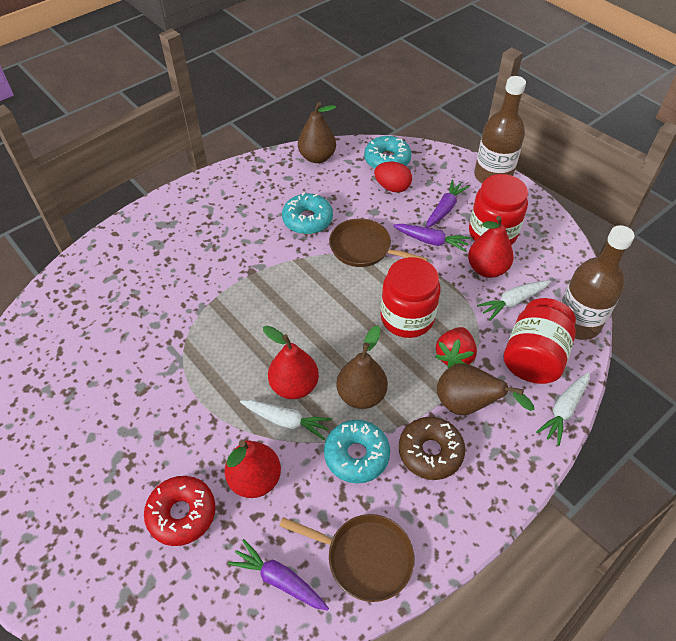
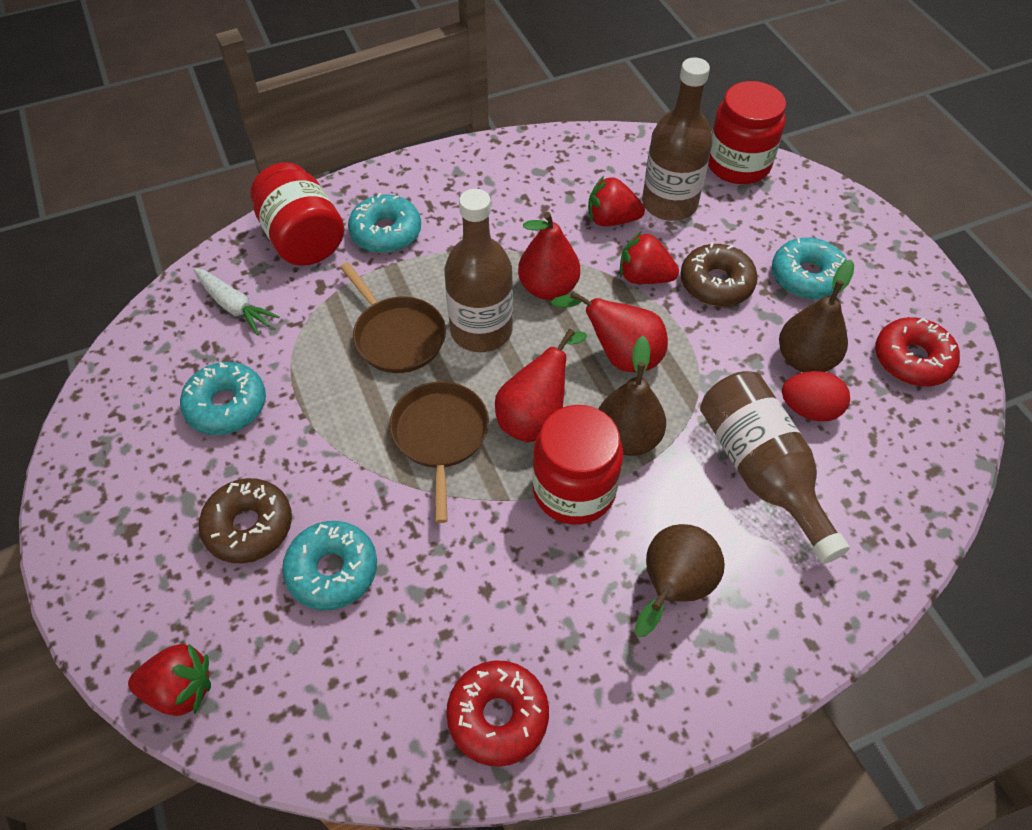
brown bottle: 2 -> 3
brown donut: 1 -> 2
purple carrot: 3 -> 0
red donut: 1 -> 2
red strawberry: 1 -> 3
turquoise donut: 3 -> 4
white carrot: 3 -> 1

